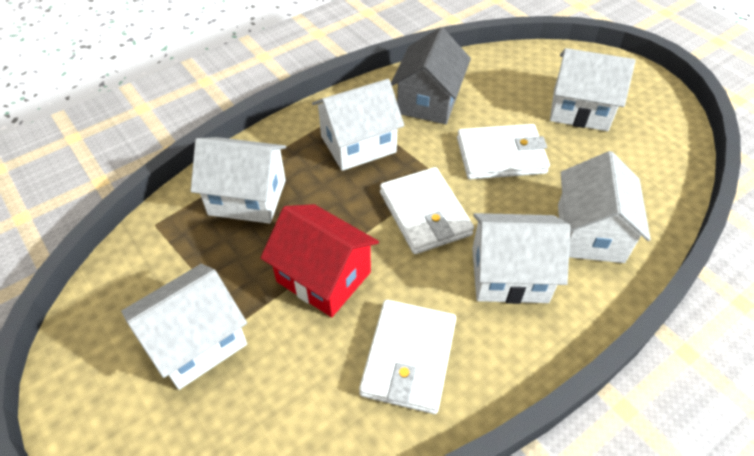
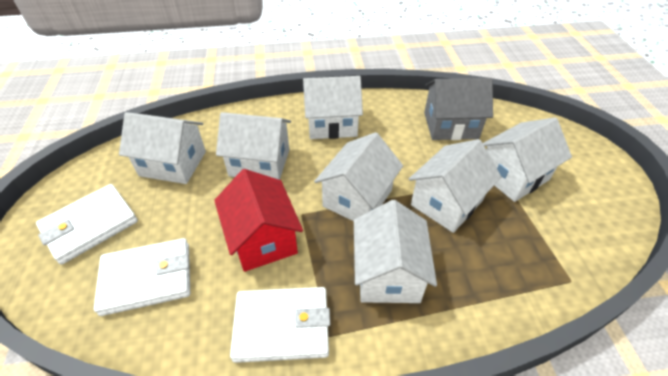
white house: 6 -> 7

